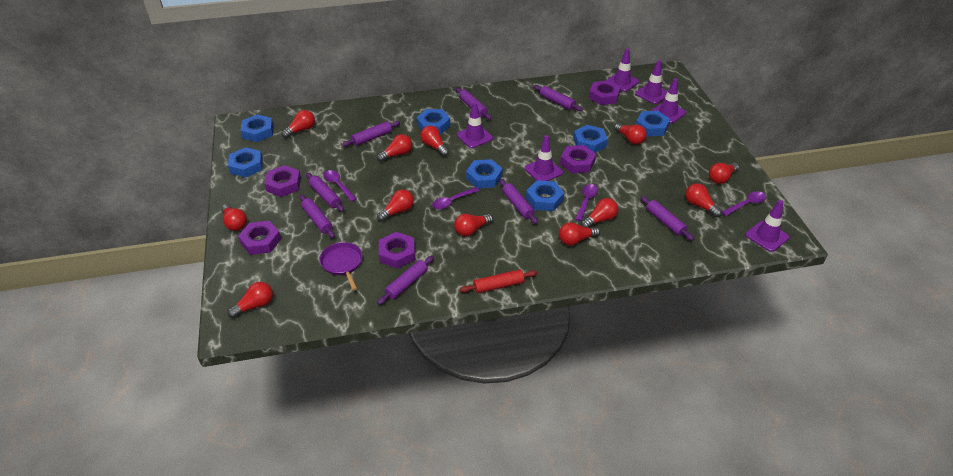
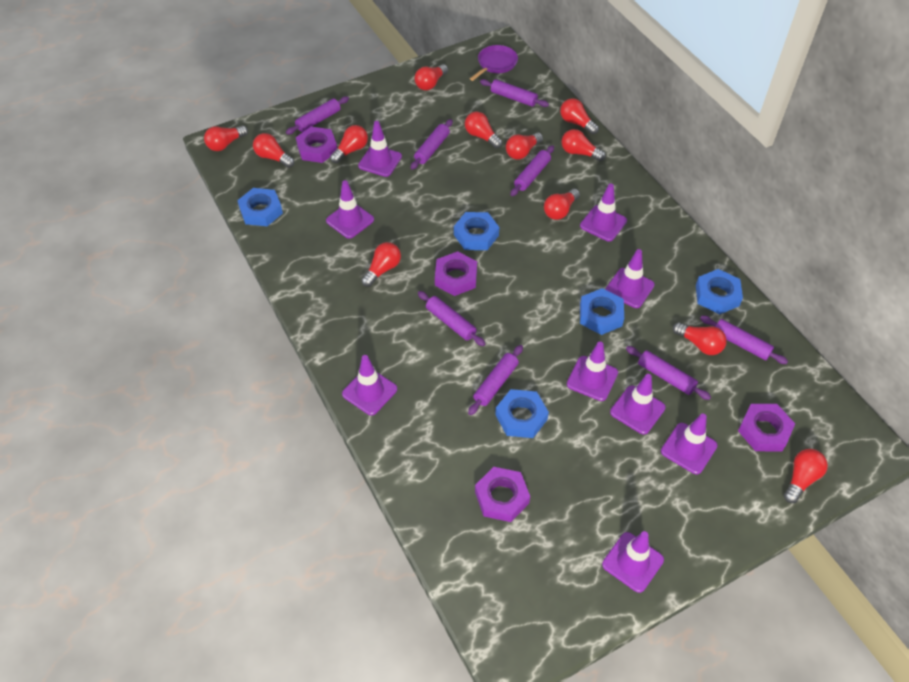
blue nut: 7 -> 5
purple nut: 5 -> 4
purple spoon: 4 -> 0
purple traffic cone: 6 -> 9
red rolling pin: 1 -> 0

